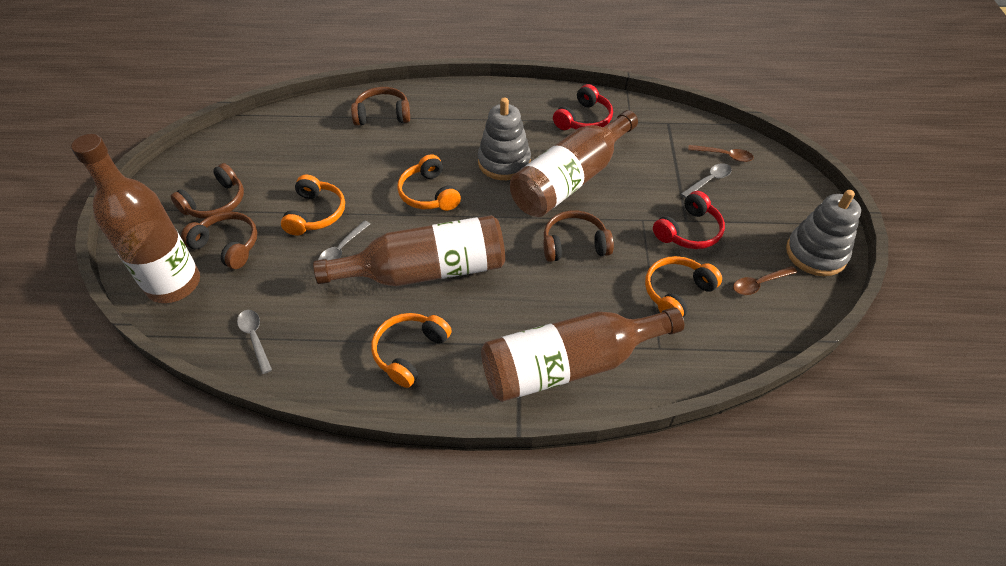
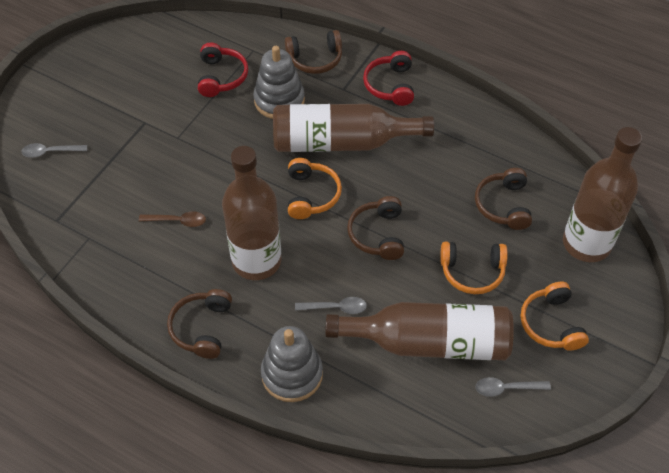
brown spoon: 2 -> 1
orange headphones: 4 -> 3

